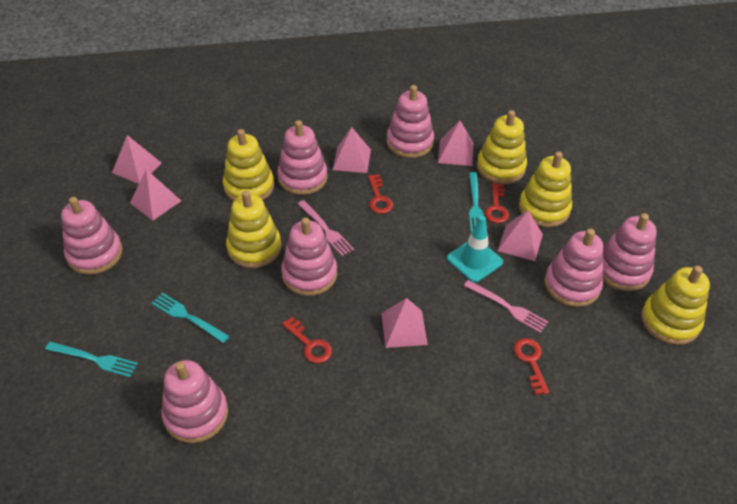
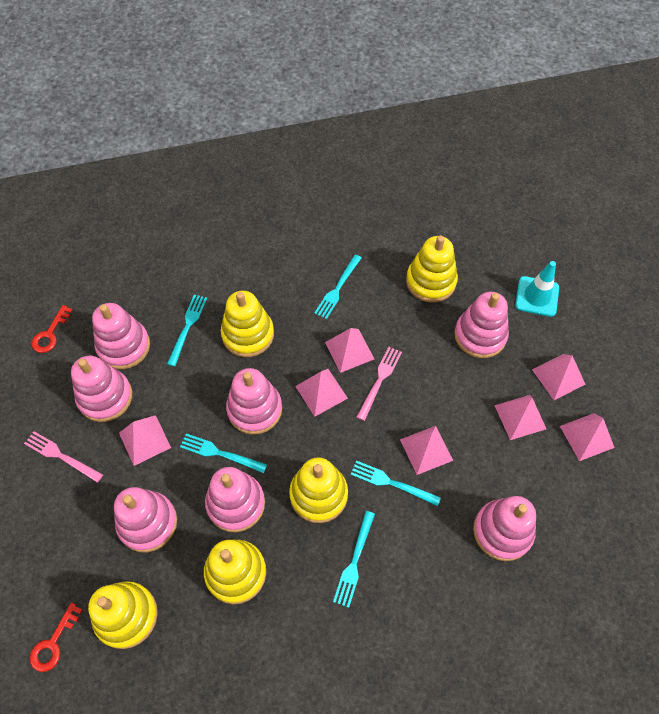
pink pyramid: 6 -> 7
red key: 4 -> 2
turquoise fork: 3 -> 5

